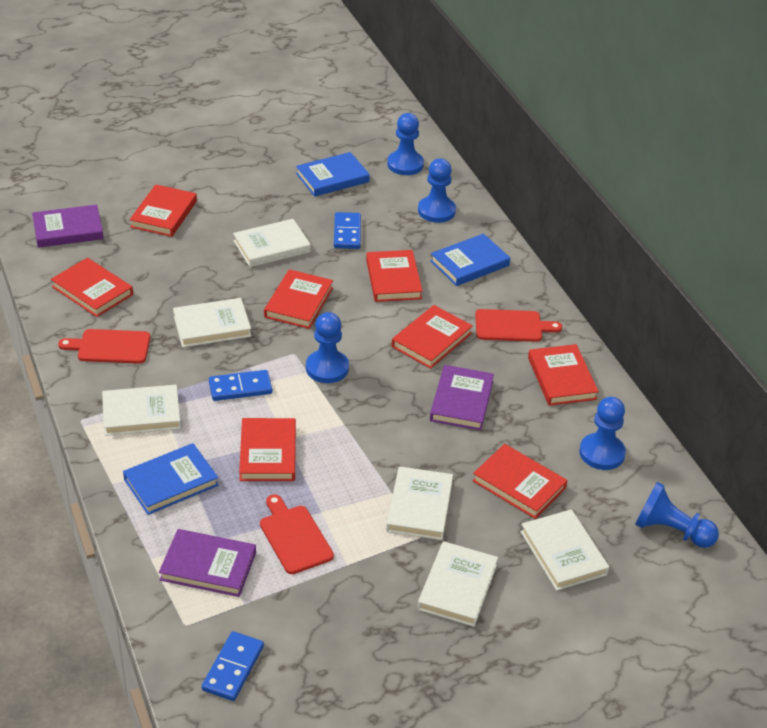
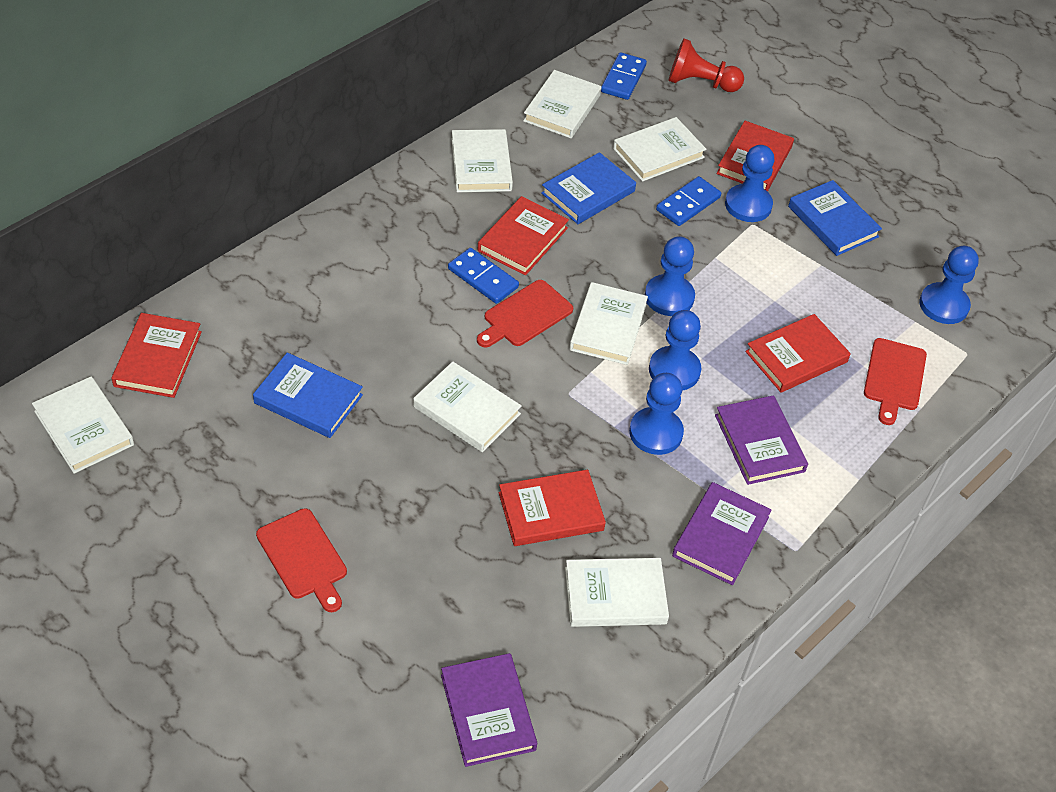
red book: 8 -> 5
red pawn: 0 -> 1
white book: 6 -> 7

